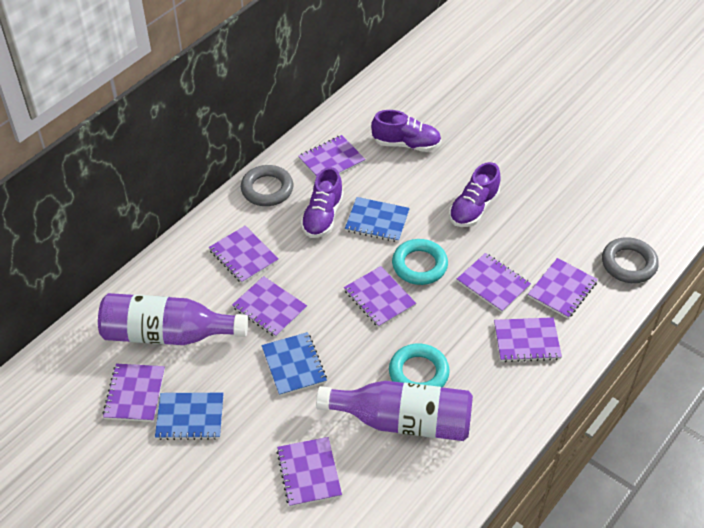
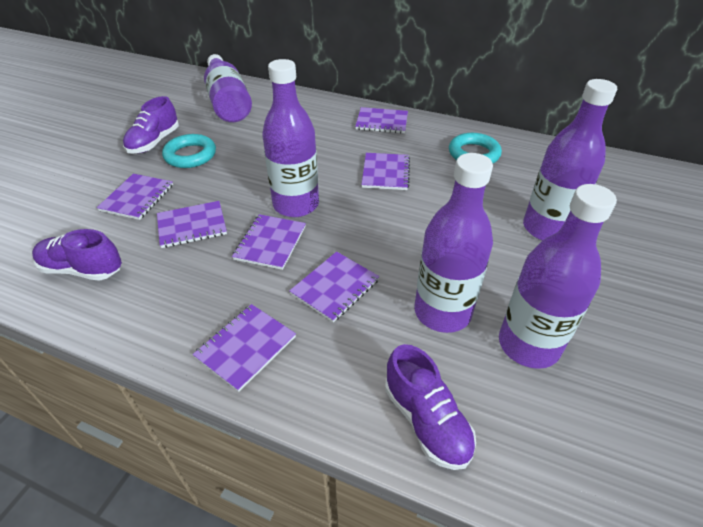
blue notebook: 3 -> 0
grey ring: 2 -> 0
purple bottle: 2 -> 5
purple notebook: 9 -> 7

